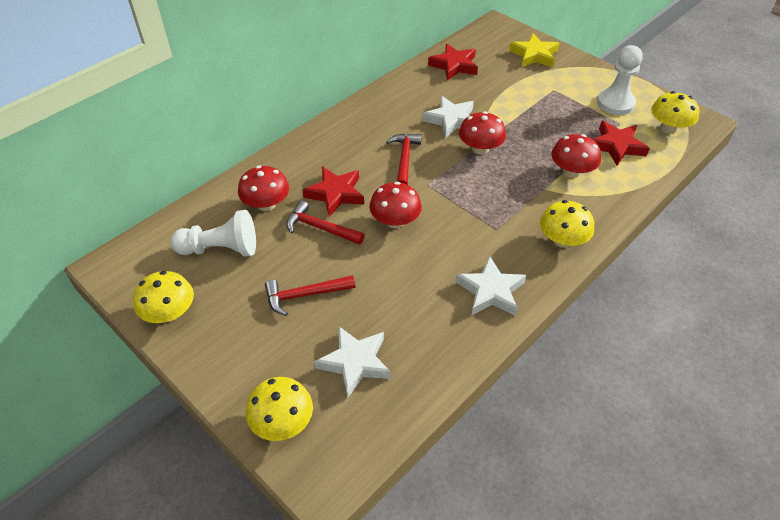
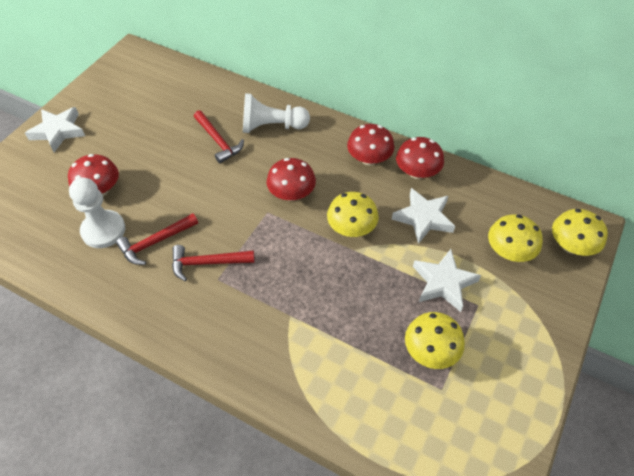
red star: 3 -> 0
yellow star: 1 -> 0

